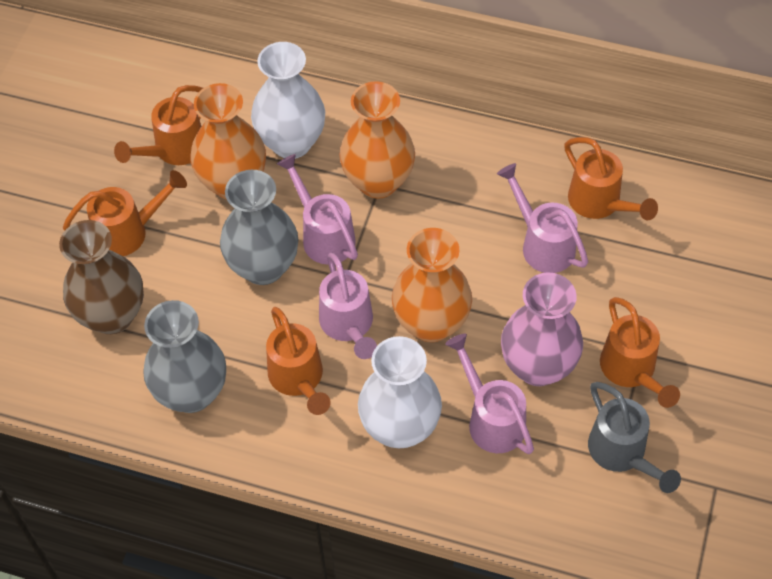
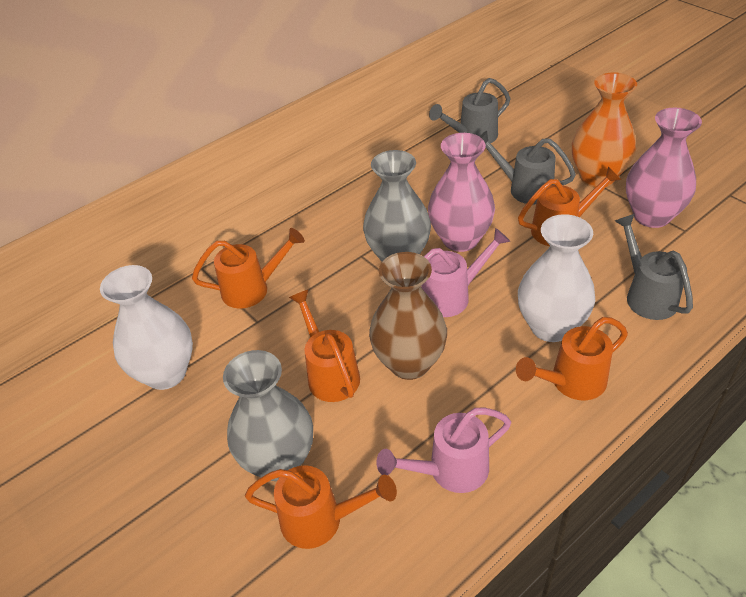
grey watering can: 1 -> 3
orange vase: 3 -> 1
pink vase: 1 -> 2
pink watering can: 4 -> 2

